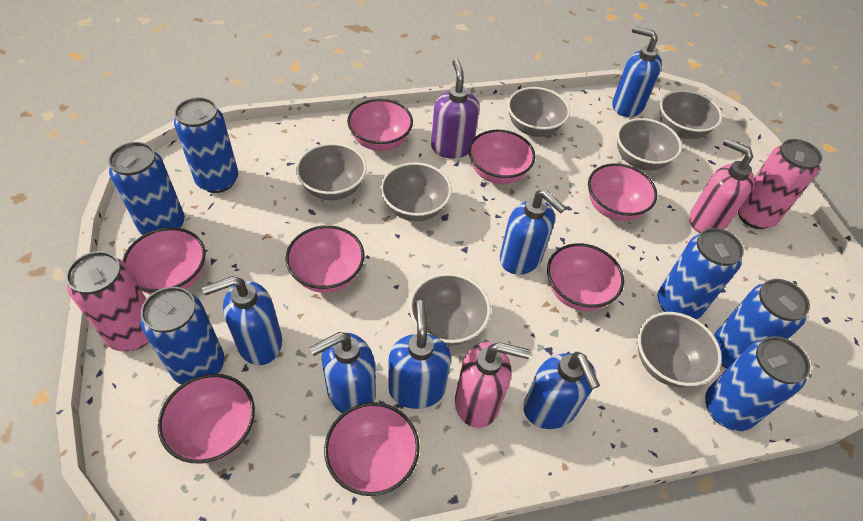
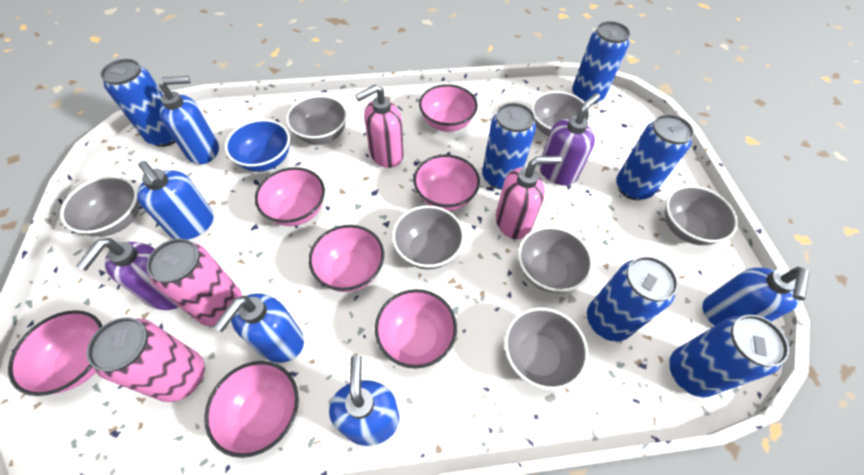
blue bowl: 0 -> 1
blue soap dispenser: 6 -> 5
pink bowl: 8 -> 7
purple soap dispenser: 1 -> 2

